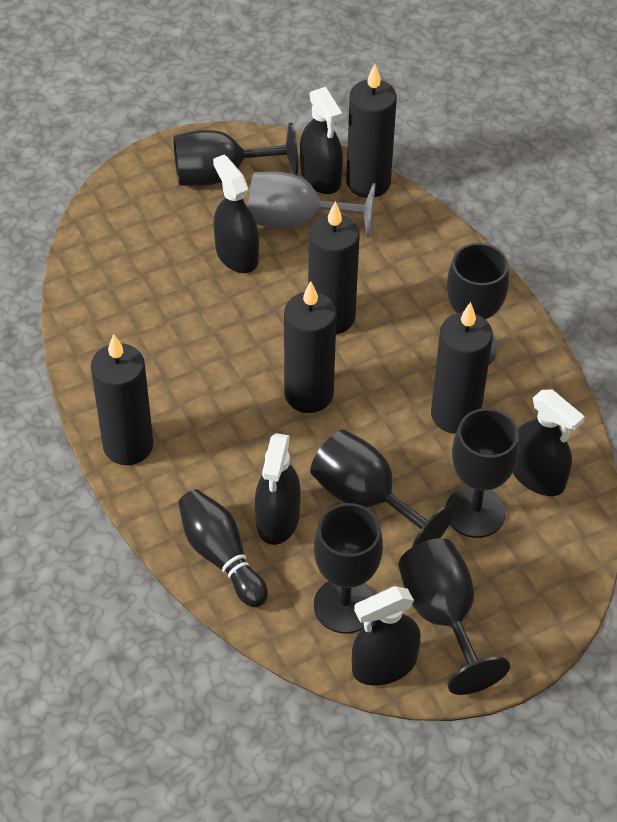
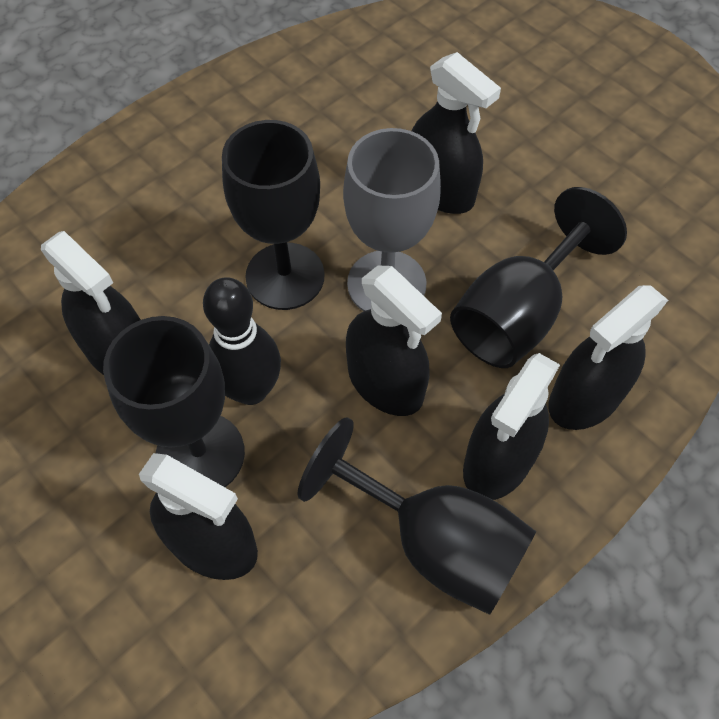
black candle: 5 -> 0
black goblet: 6 -> 4
black spray bottle: 5 -> 6

